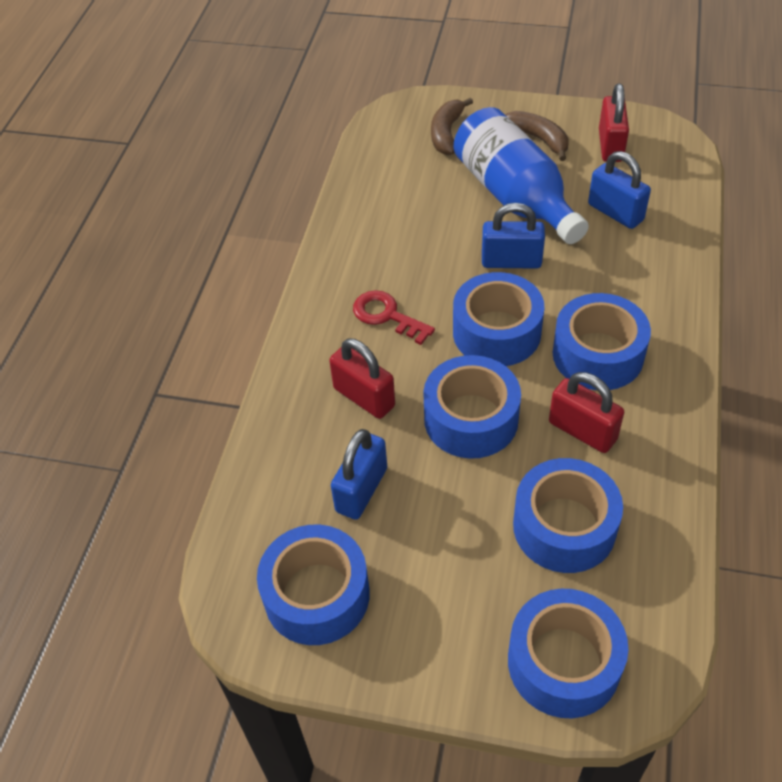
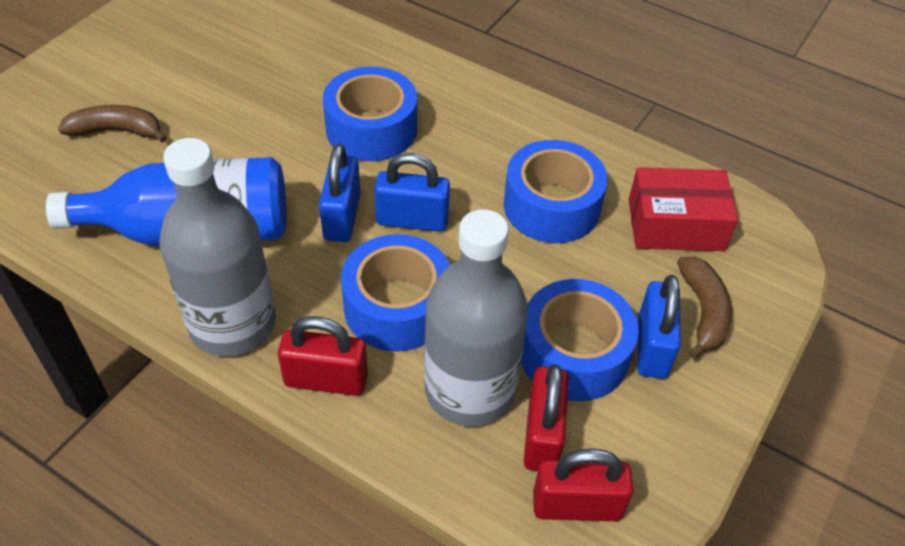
blue tape: 6 -> 4
grey bottle: 0 -> 2
red box: 0 -> 1
red key: 1 -> 0

